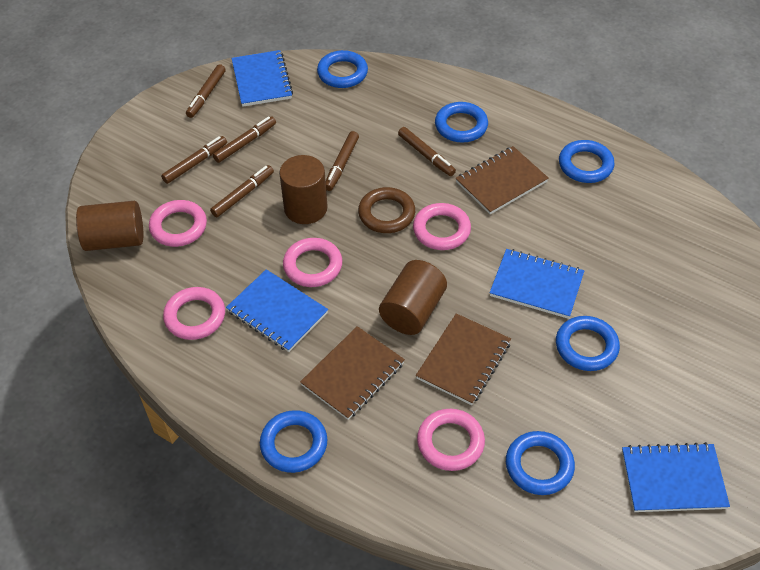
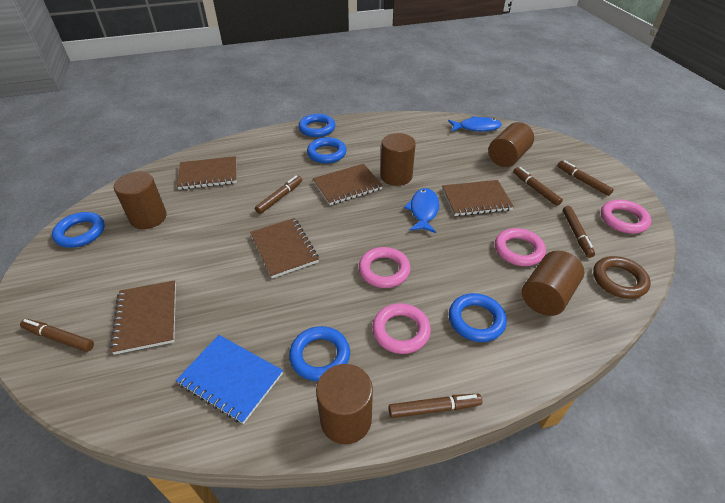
blue fish: 0 -> 2
blue notebook: 4 -> 1
blue ring: 6 -> 5
brown cylinder: 3 -> 5
brown notebook: 3 -> 5
pink ring: 5 -> 4

